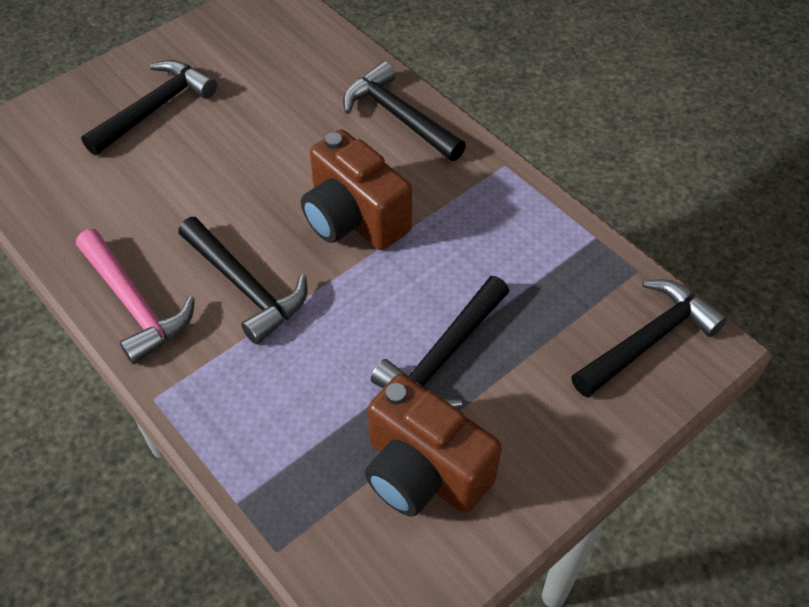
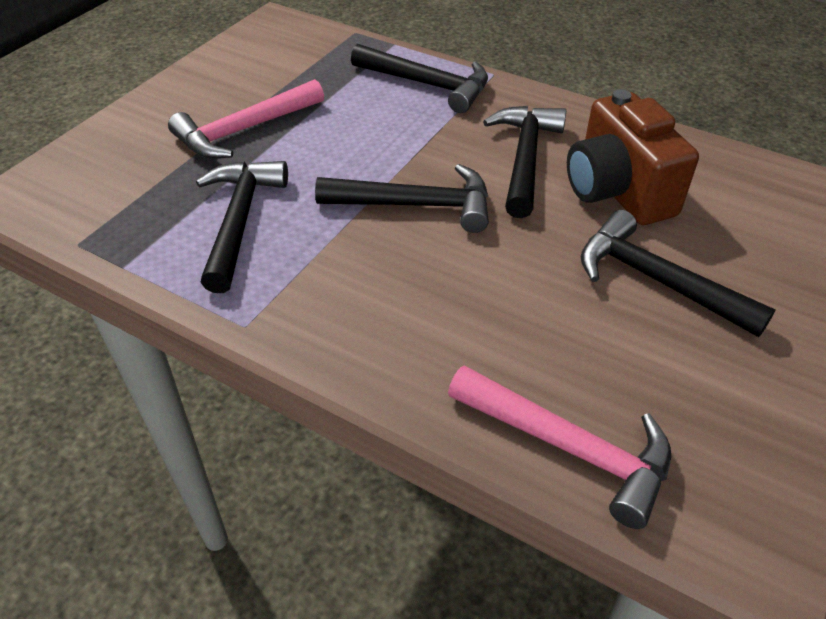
brown camera: 2 -> 1
pink hammer: 1 -> 2

